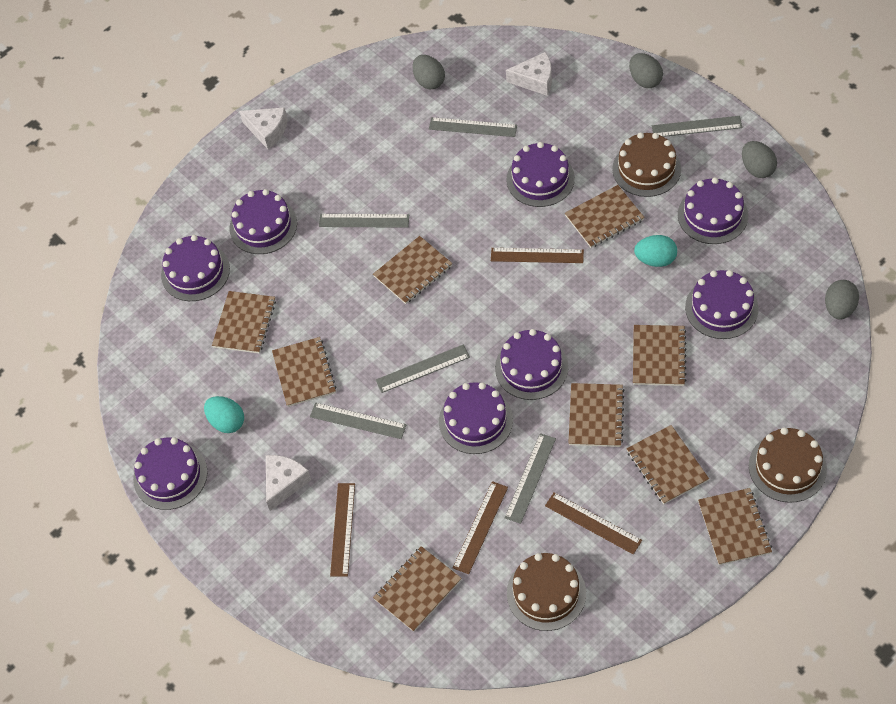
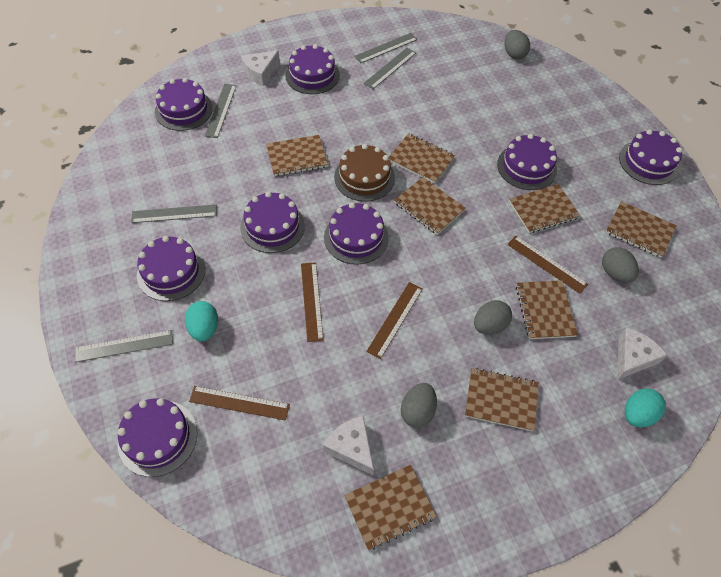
brown cake: 3 -> 1
brown notebook: 9 -> 8
grey ruler: 6 -> 5

